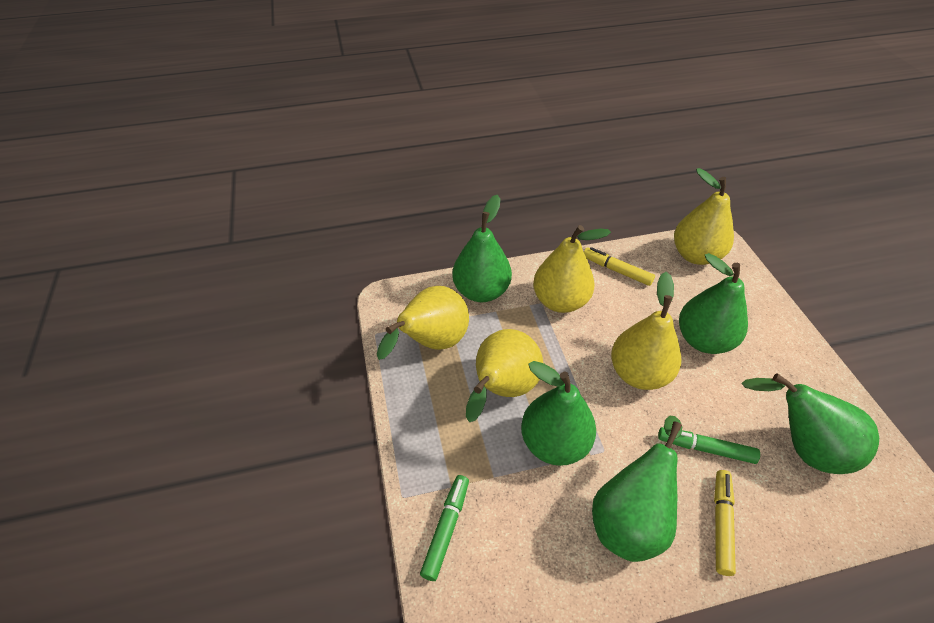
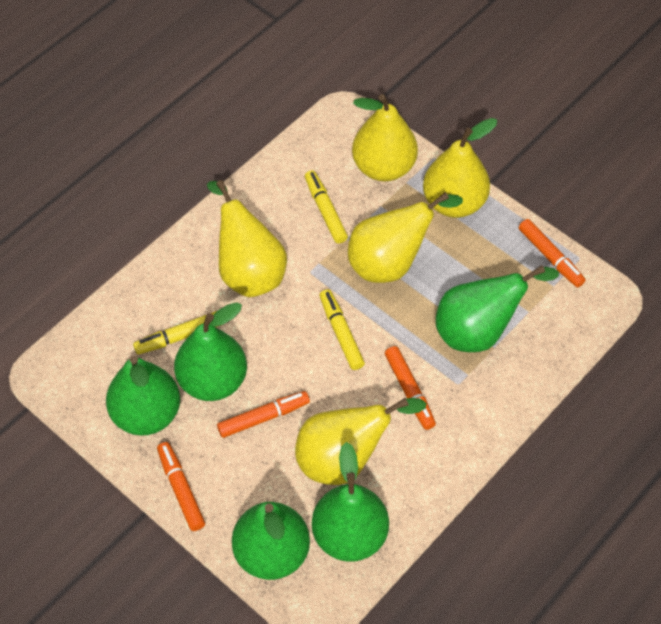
green marker: 2 -> 0
orange marker: 0 -> 4
yellow marker: 2 -> 3

